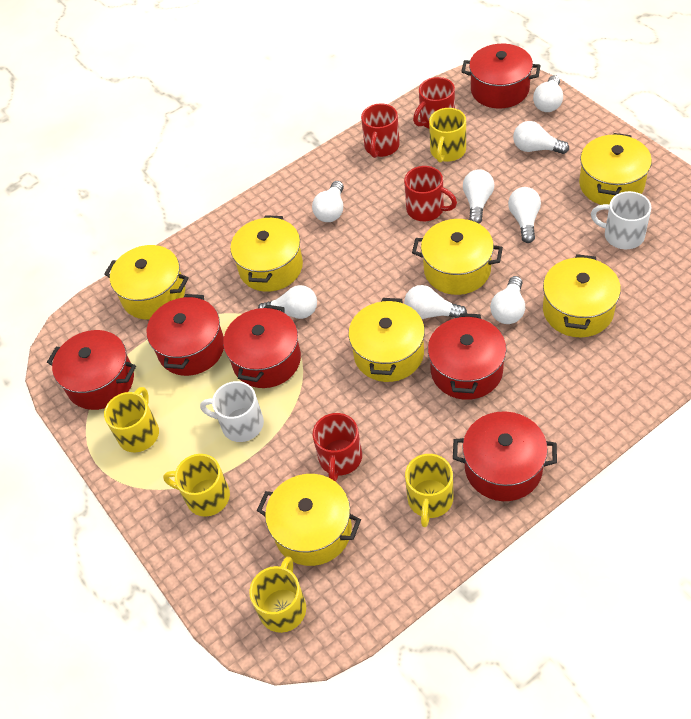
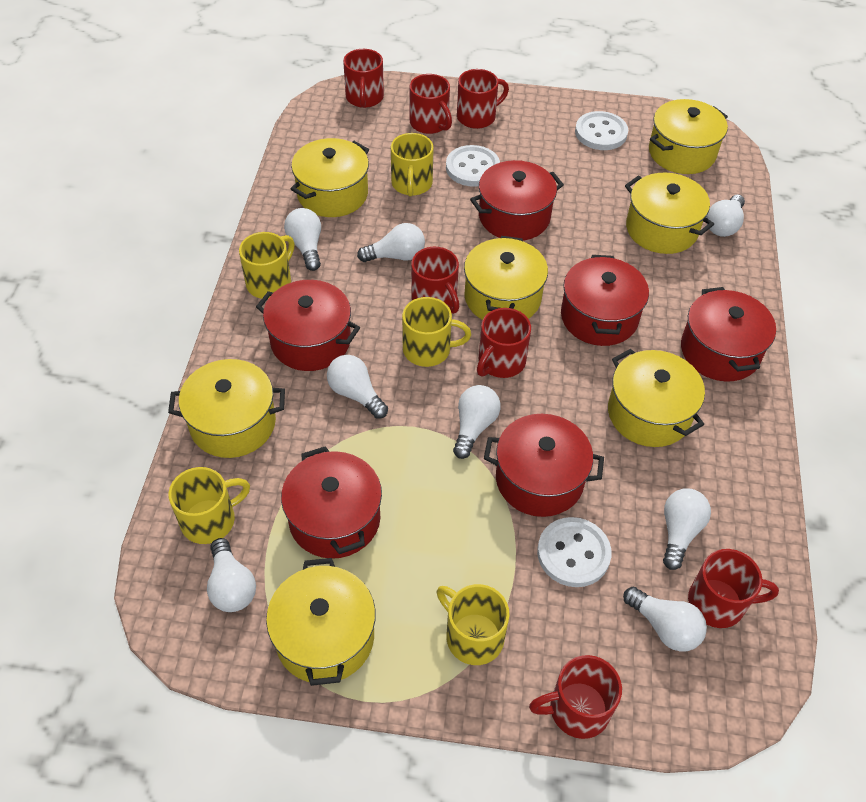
red mug: 4 -> 7
white button: 0 -> 3
white mug: 2 -> 0

